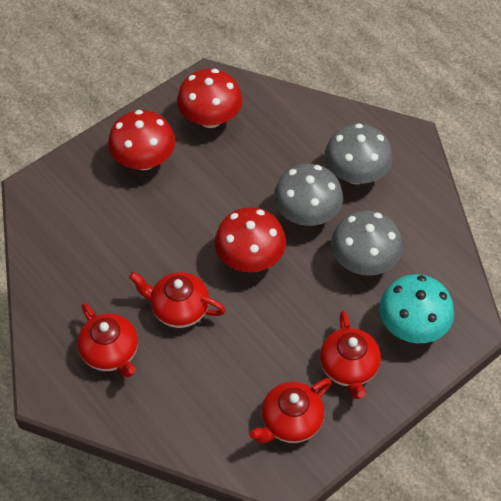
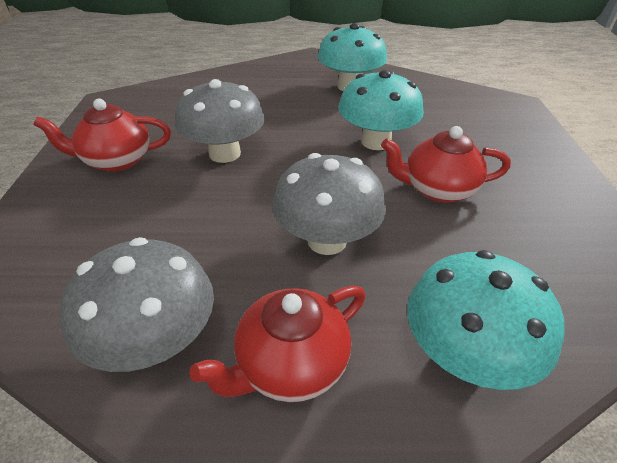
red mushroom: 3 -> 0
red teapot: 4 -> 3
turquoise mushroom: 1 -> 3

